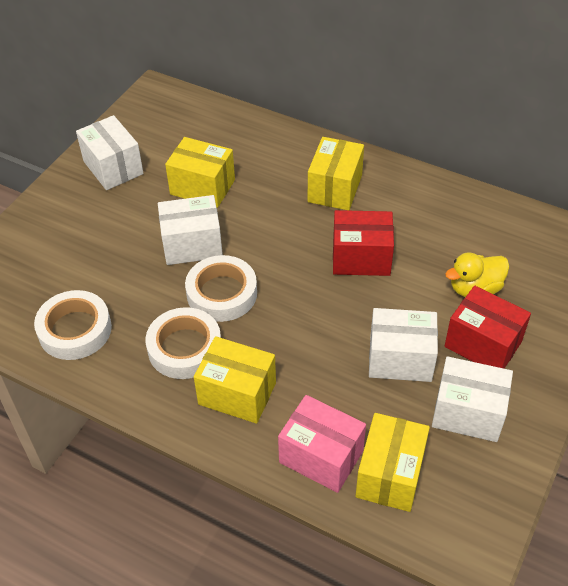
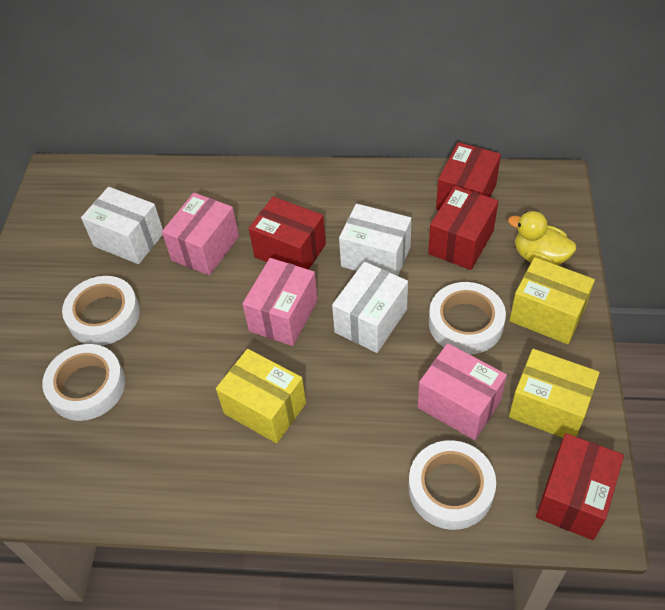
pink box: 1 -> 3
red box: 2 -> 4
white box: 4 -> 3
white tape: 3 -> 4
yellow box: 4 -> 3

